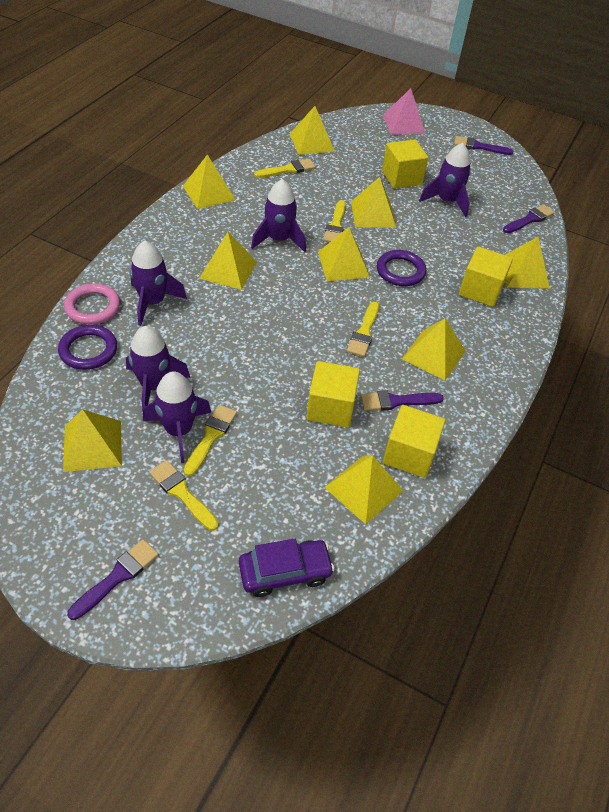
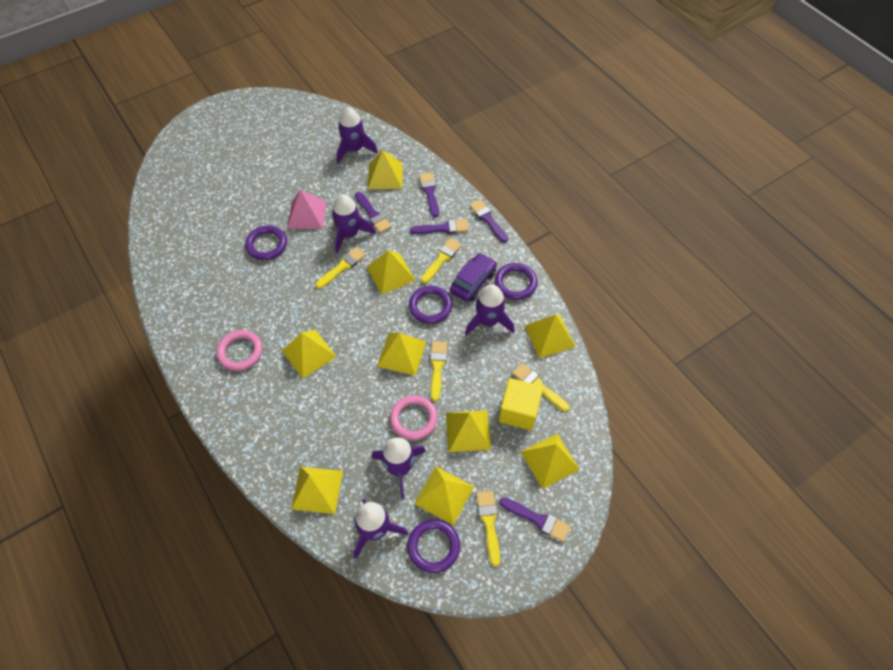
pink ring: 1 -> 2
purple brush: 4 -> 5
purple ring: 2 -> 4
yellow cube: 4 -> 1

